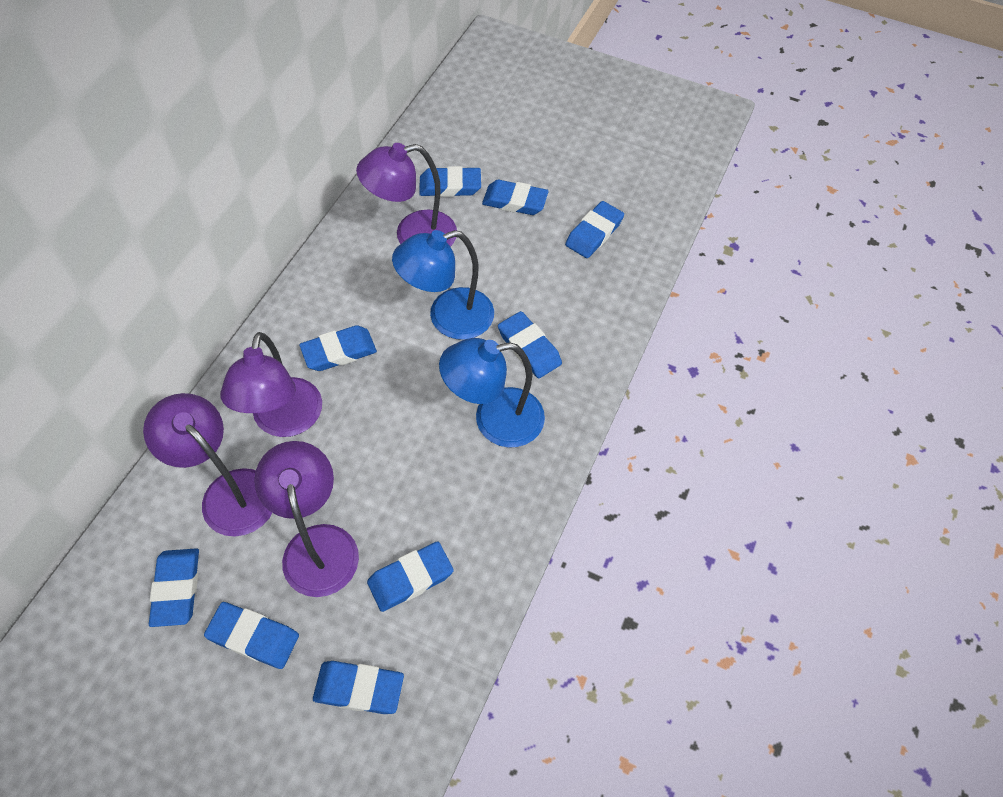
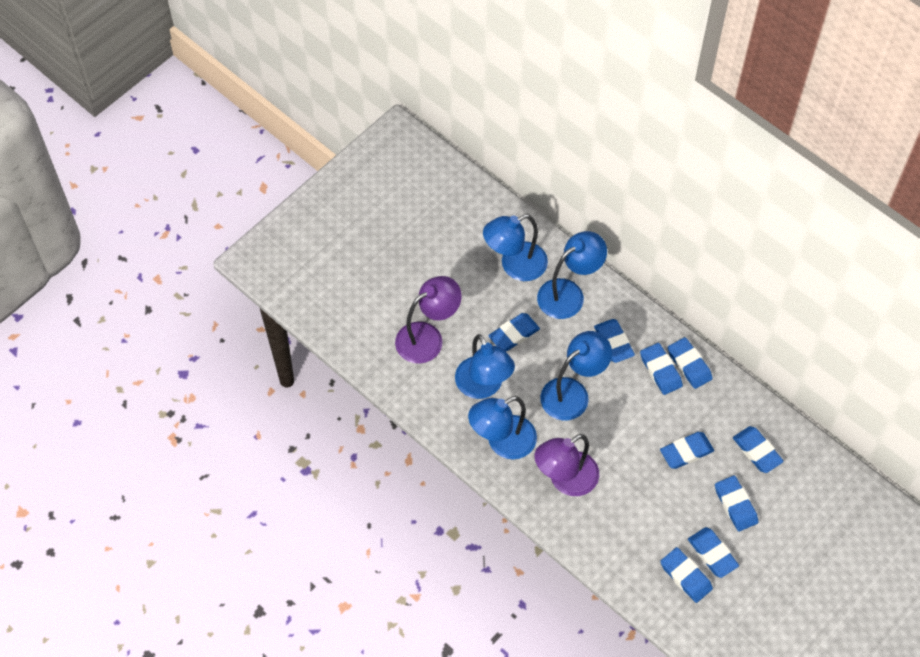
blue lamp: 2 -> 5
purple lamp: 4 -> 2

